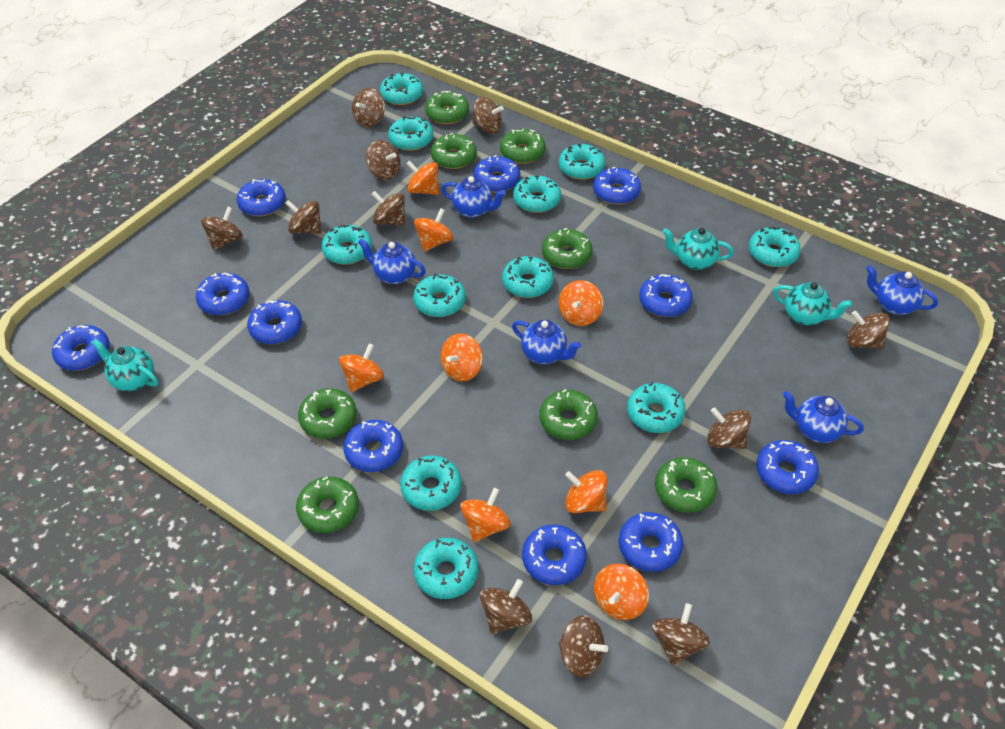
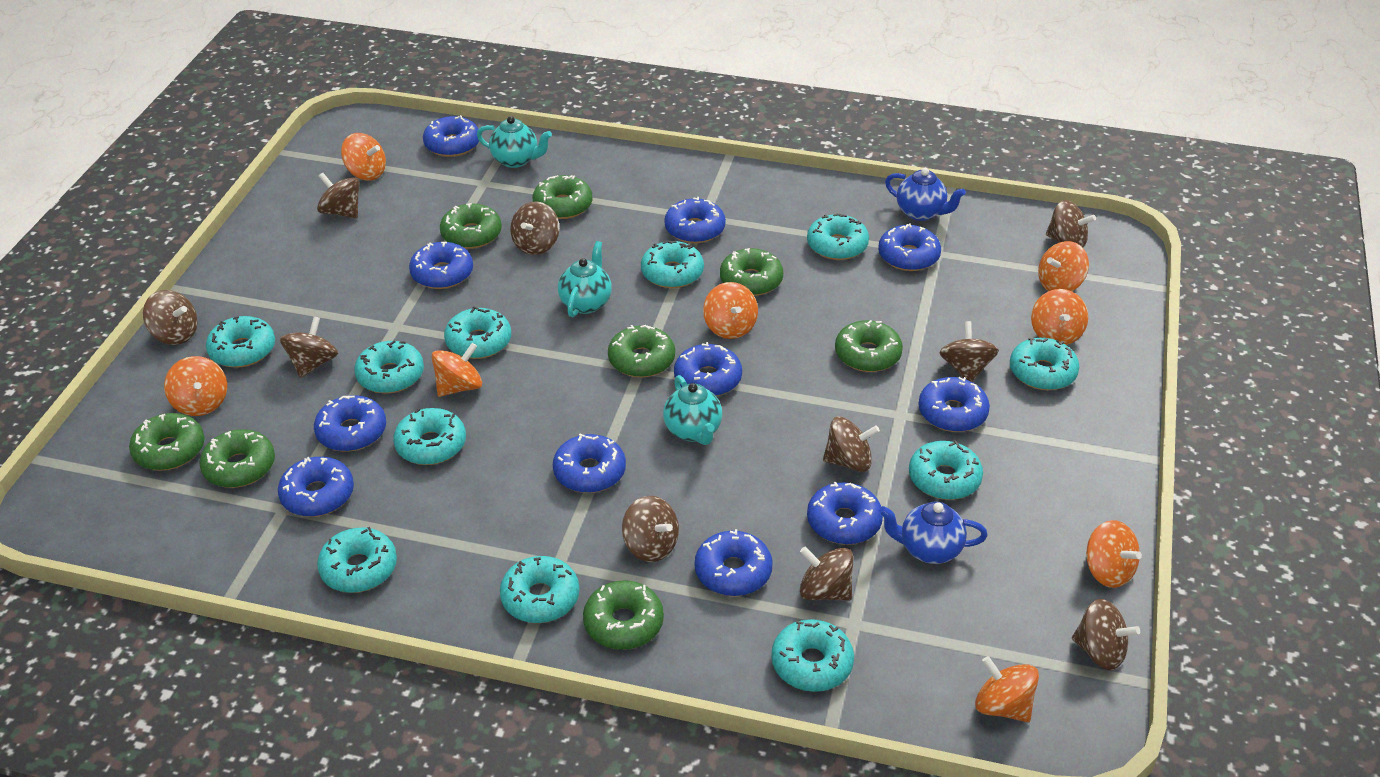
blue teapot: 5 -> 2
brown spinning top: 11 -> 10

